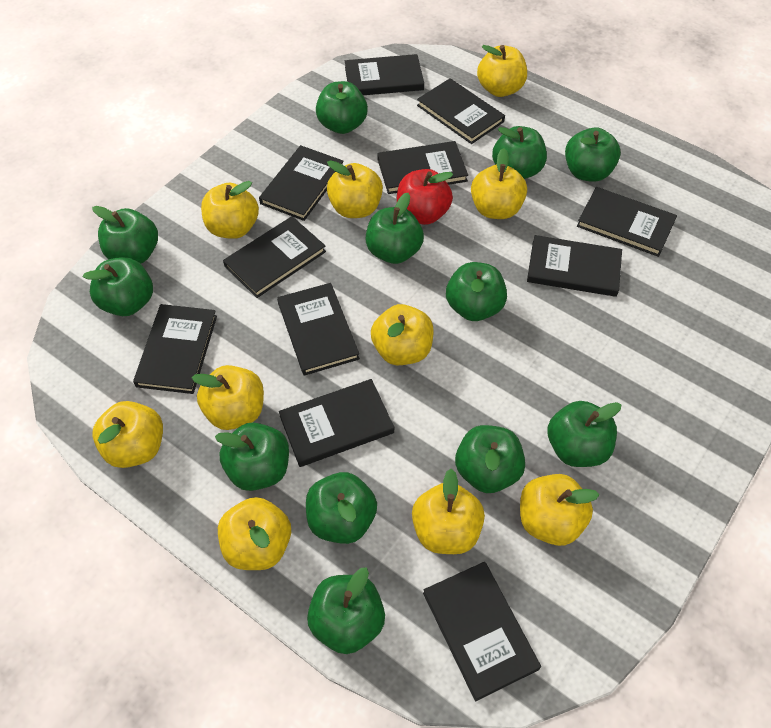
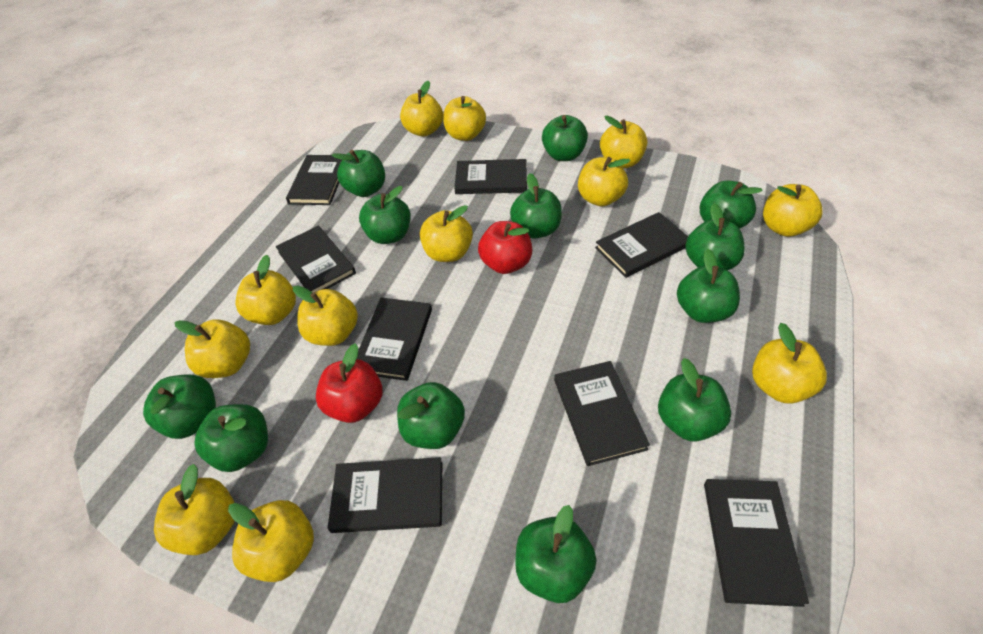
black book: 11 -> 8
red apple: 1 -> 2
yellow apple: 10 -> 12

